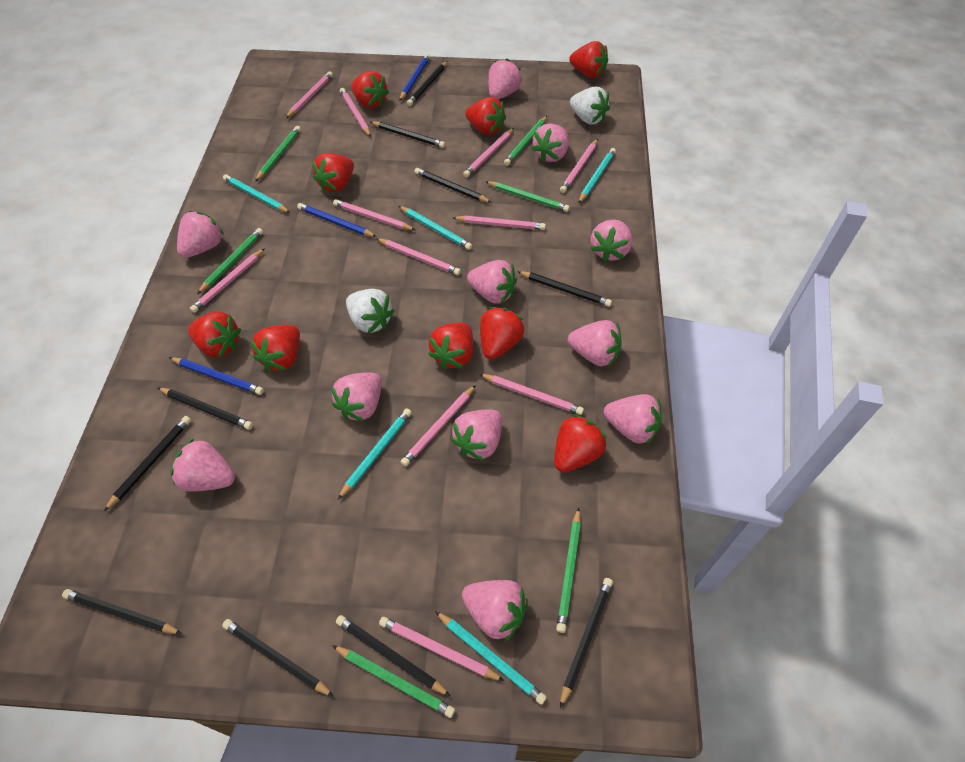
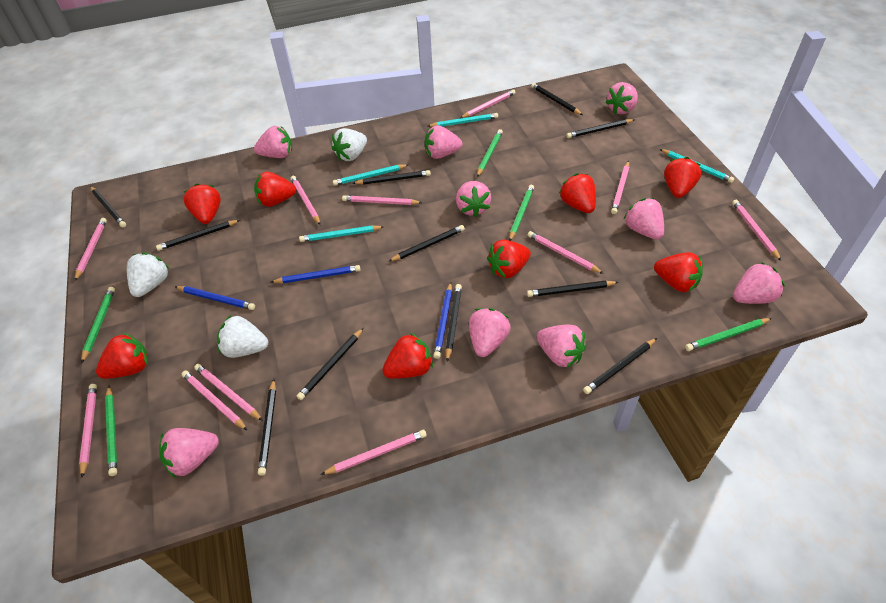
black pencil: 10 -> 11
green pencil: 6 -> 5
pink strawberry: 11 -> 9
red strawberry: 9 -> 8
turquoise pencil: 5 -> 4
white strawberry: 2 -> 3

